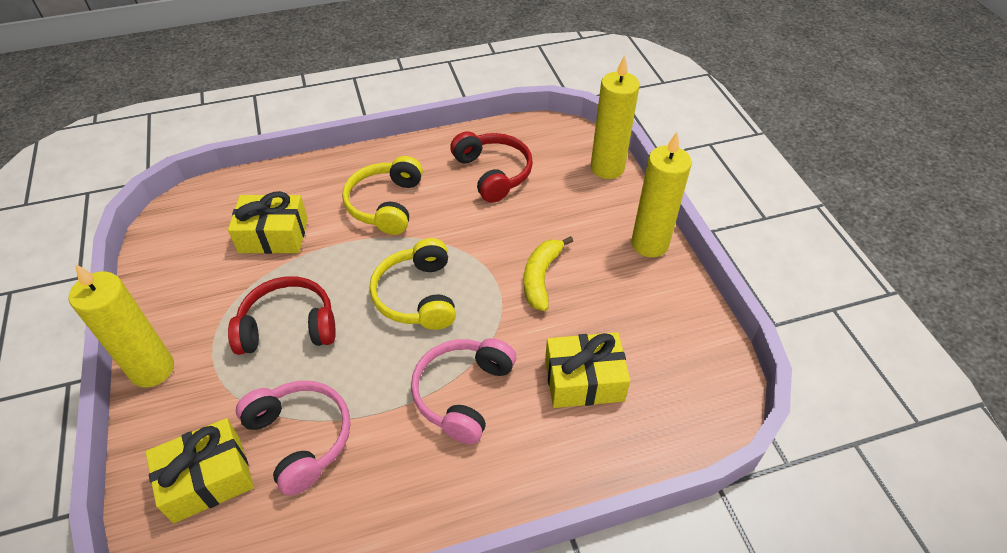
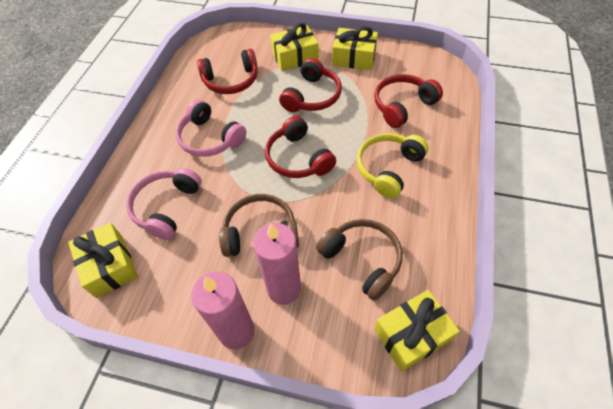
brown headphones: 0 -> 2
pink candle: 0 -> 2
red headphones: 2 -> 4
yellow banana: 1 -> 0
yellow candle: 3 -> 0
yellow gift: 3 -> 4
yellow headphones: 2 -> 1

